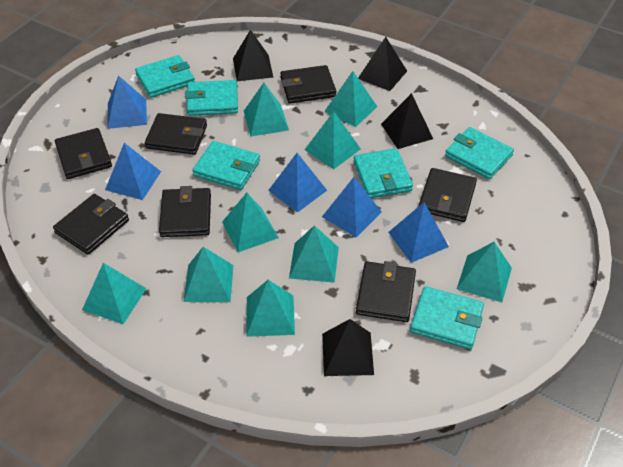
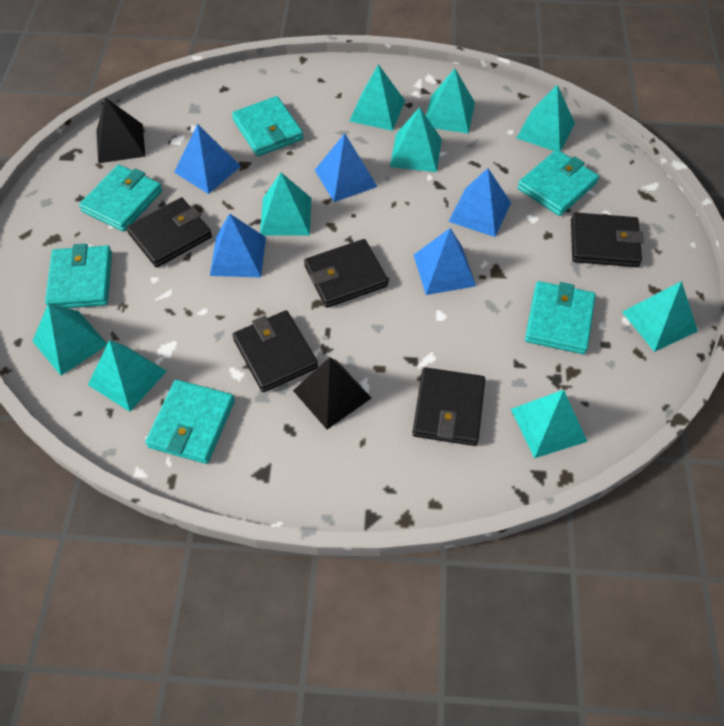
black pyramid: 4 -> 2
black wallet: 7 -> 5

